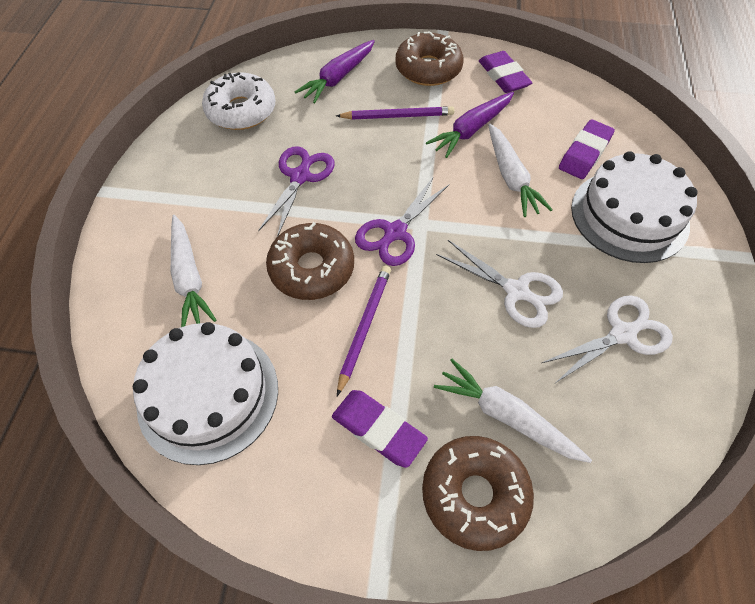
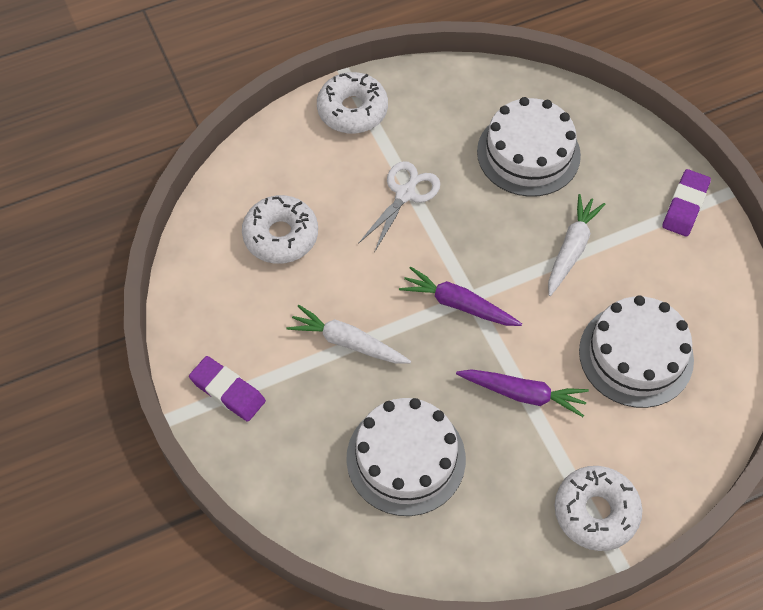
brown donut: 3 -> 0
purple eraser: 3 -> 2
purple pencil: 2 -> 0
purple scissors: 2 -> 0
white cake: 2 -> 3
white carrot: 3 -> 2
white donut: 1 -> 3
white scissors: 2 -> 1

